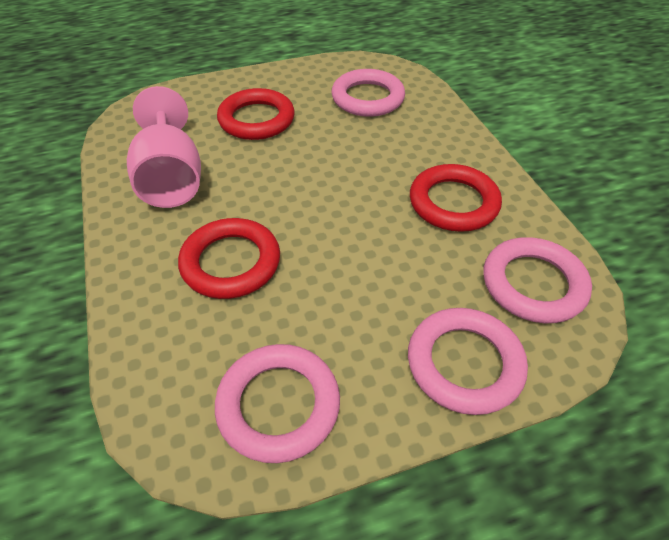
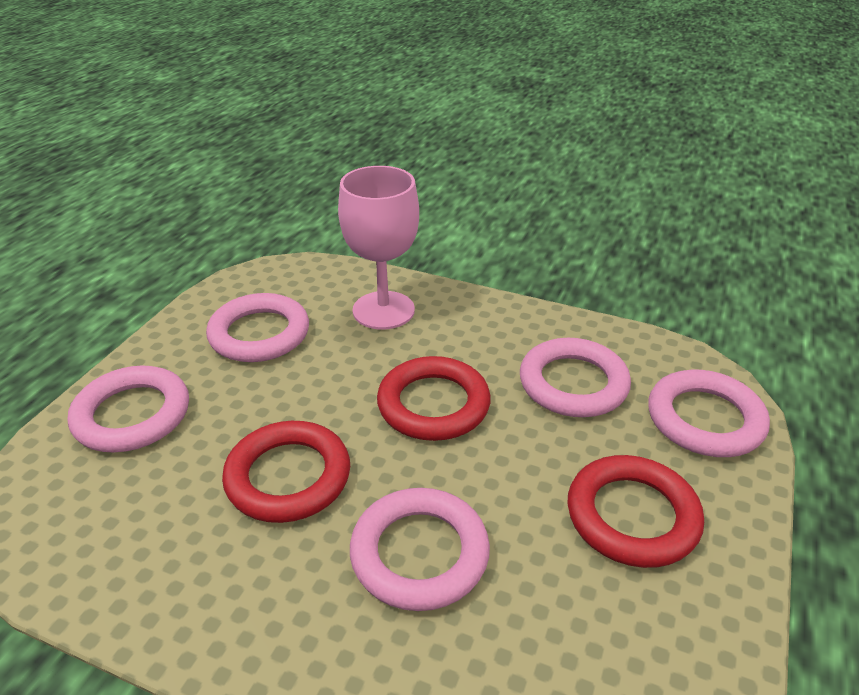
pink ring: 4 -> 5

